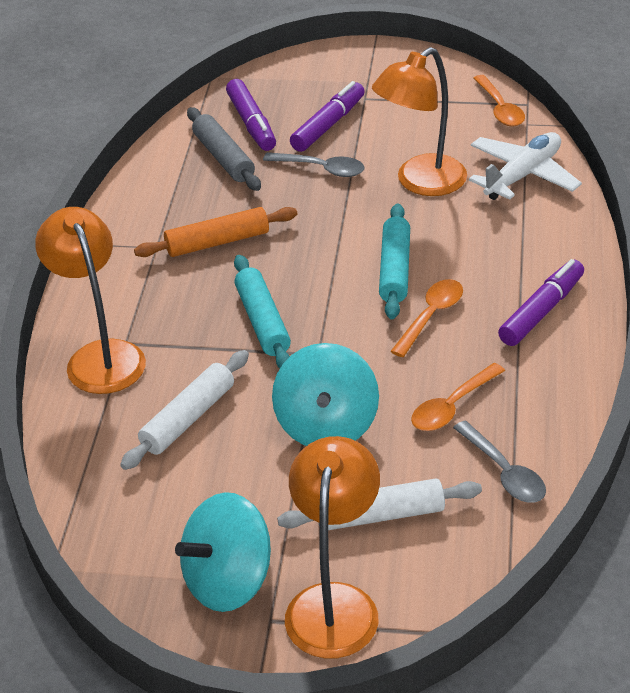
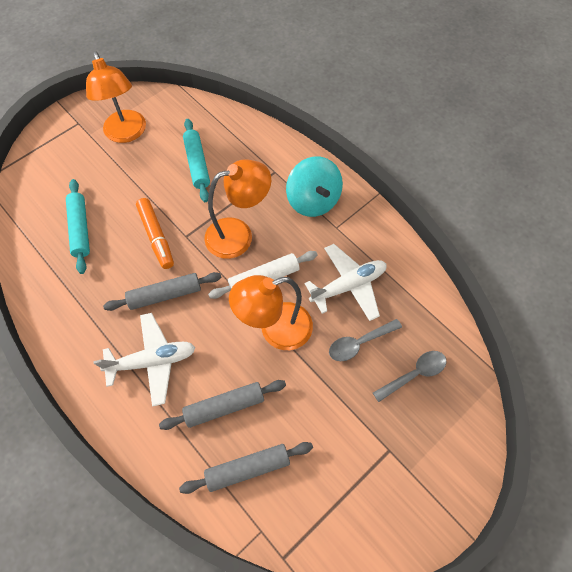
grey rolling pin: 1 -> 3
orange marker: 0 -> 1
orange rolling pin: 1 -> 0
orange spoon: 3 -> 0
purple marker: 3 -> 0
turquoise spinning top: 2 -> 1
white plane: 1 -> 2
white rolling pin: 2 -> 1

